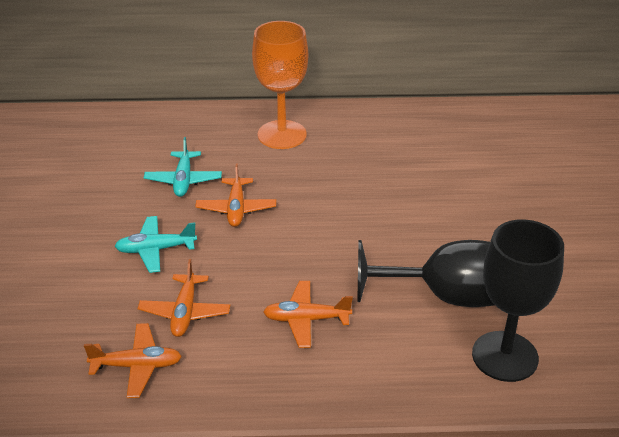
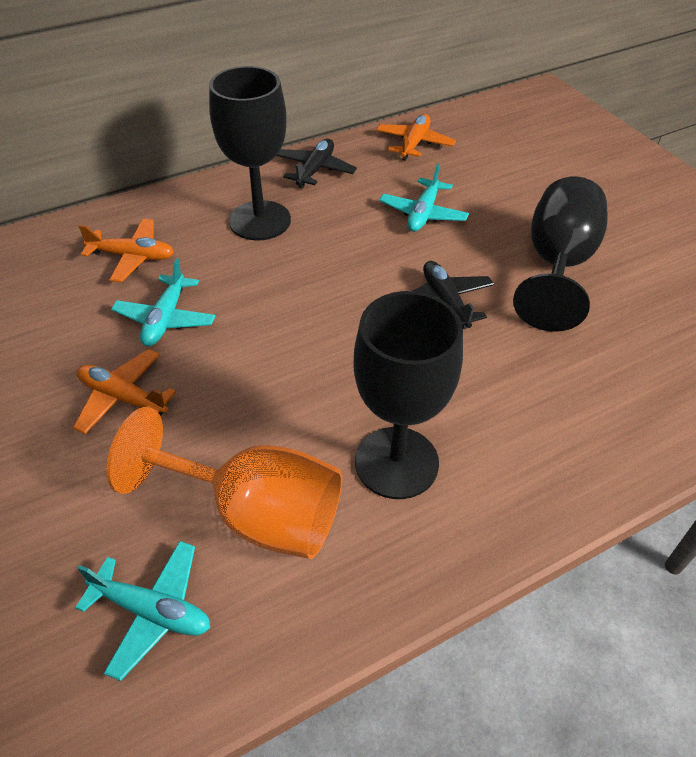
black goblet: 2 -> 3
black plane: 0 -> 2
orange plane: 4 -> 3
turquoise plane: 2 -> 3

